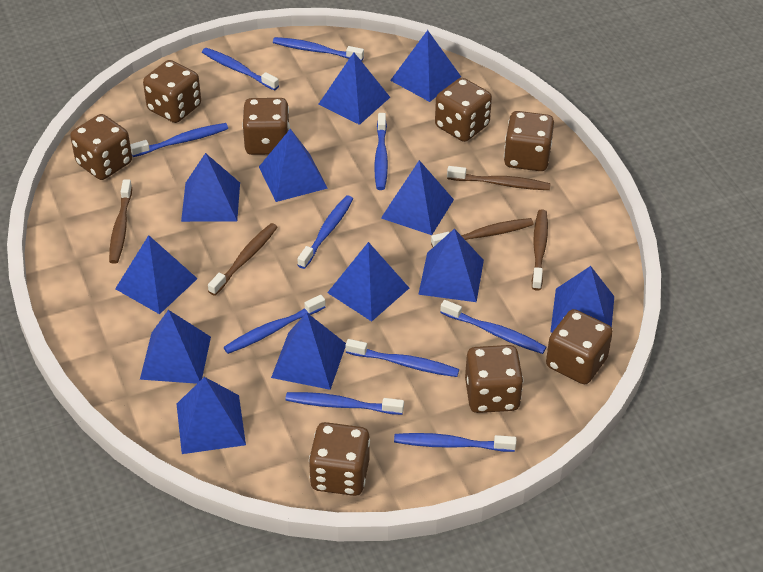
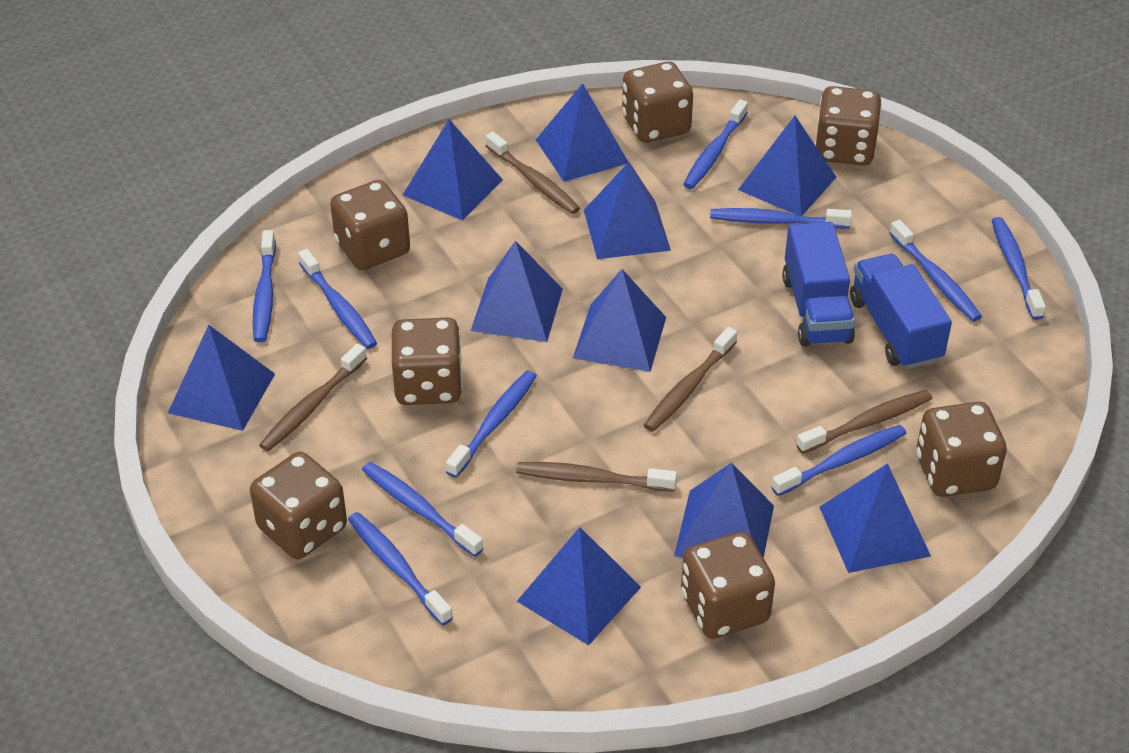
blue pyramid: 12 -> 10
blue truck: 0 -> 2
brown dice: 8 -> 7

